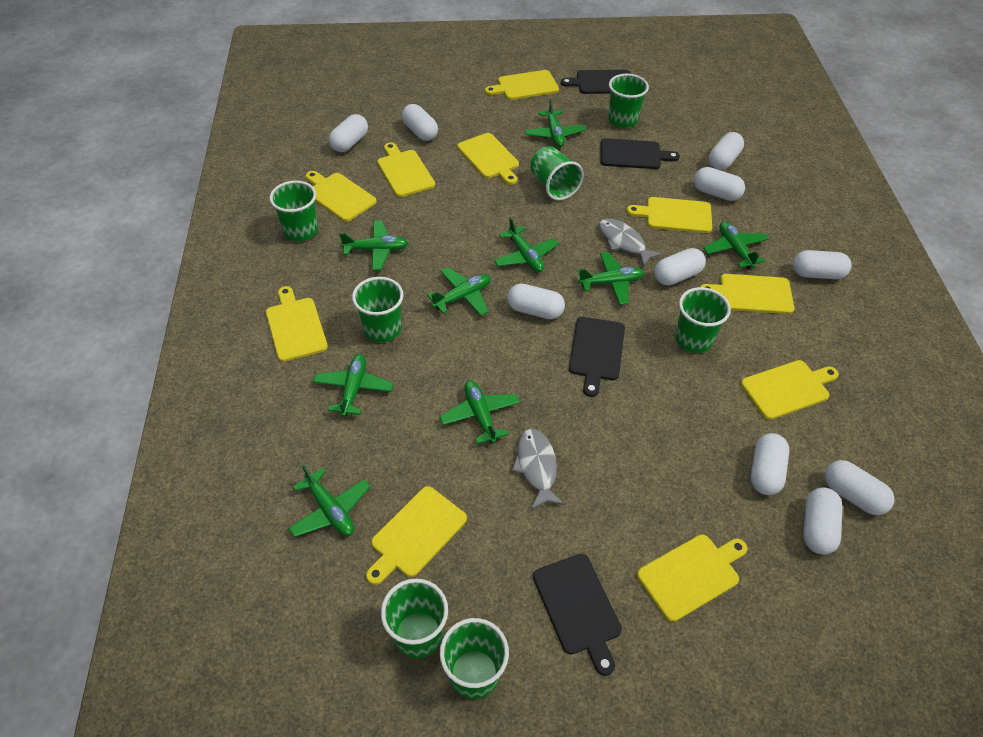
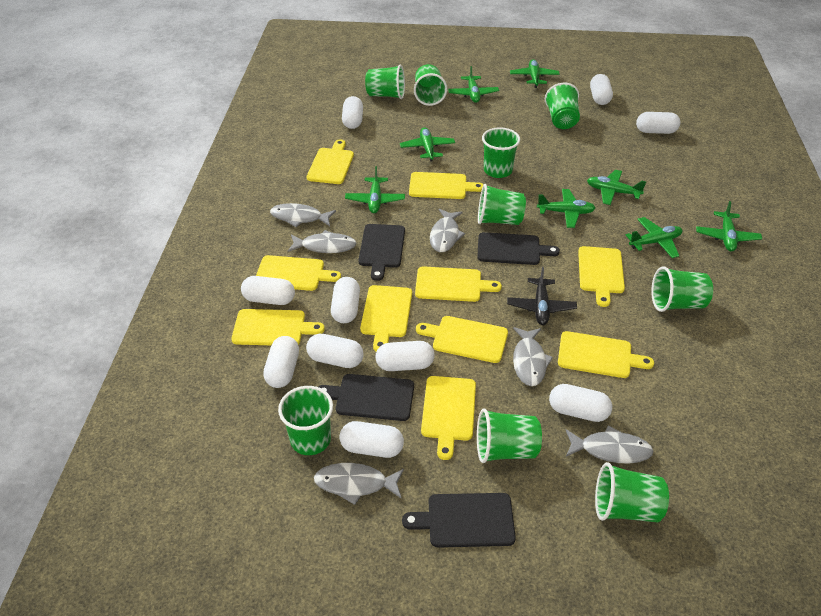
black plane: 0 -> 1
green cup: 7 -> 9
green plane: 9 -> 8
grey fish: 2 -> 6

